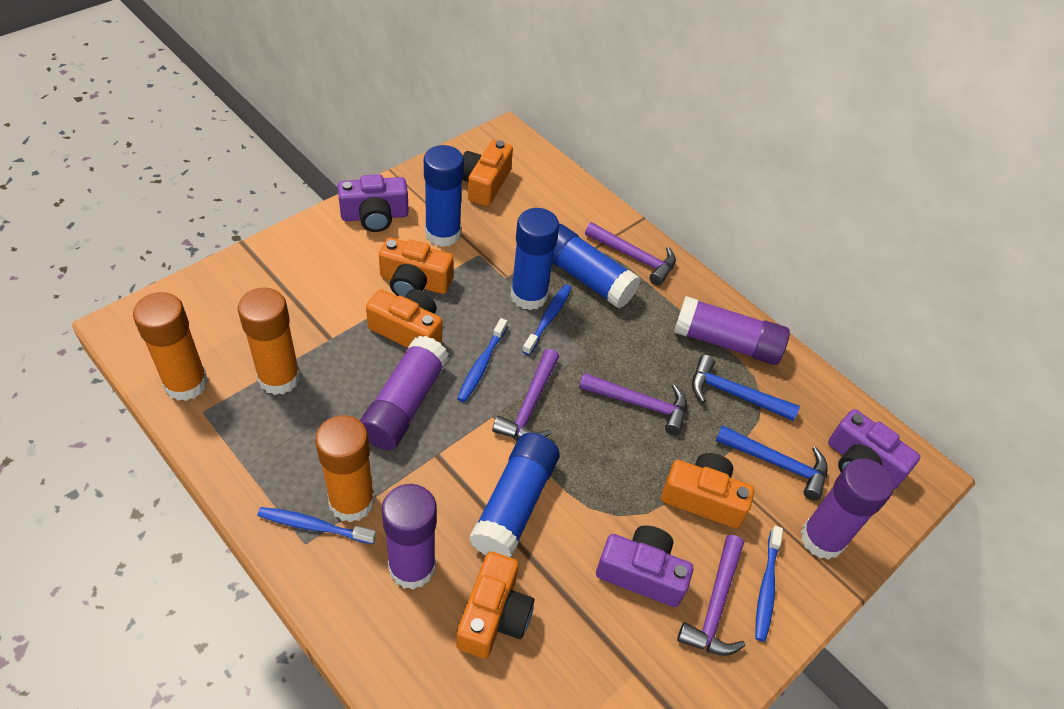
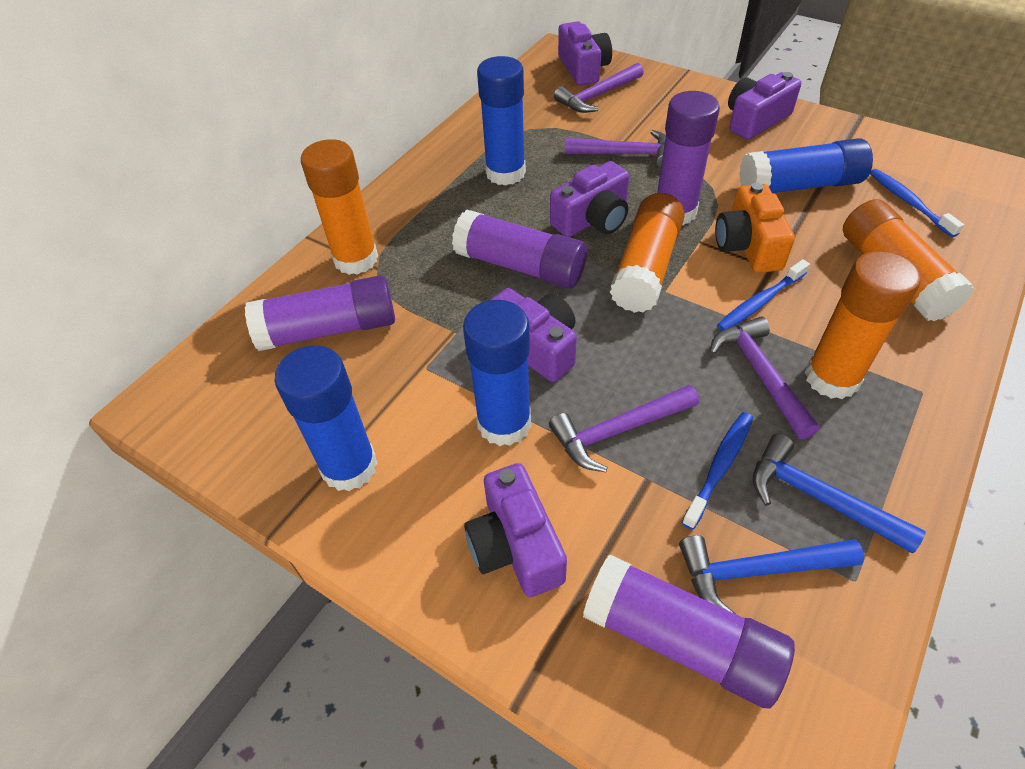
blue toothbrush: 4 -> 3
orange camera: 5 -> 1
orange glue stick: 3 -> 4
purple camera: 3 -> 5

